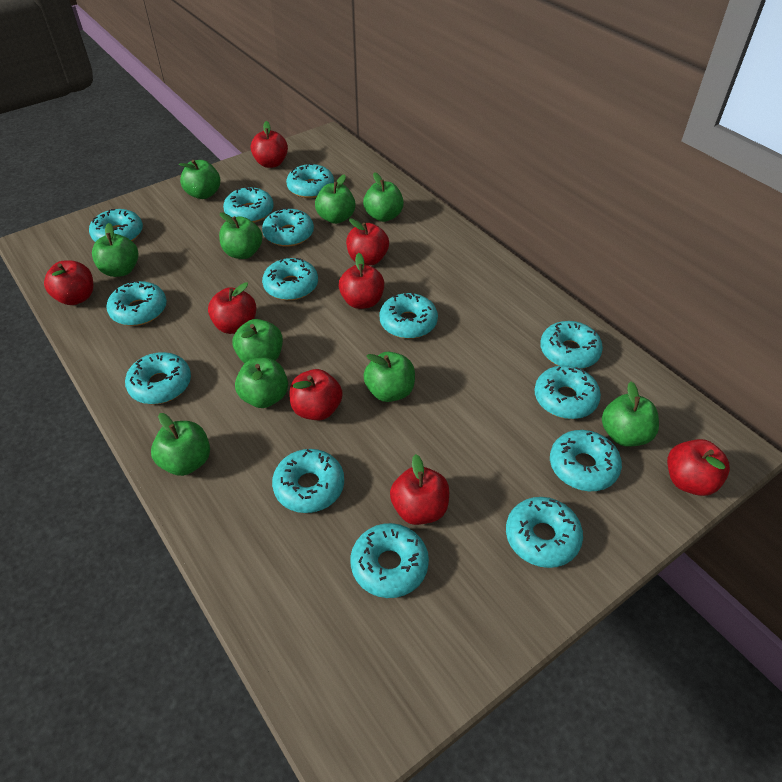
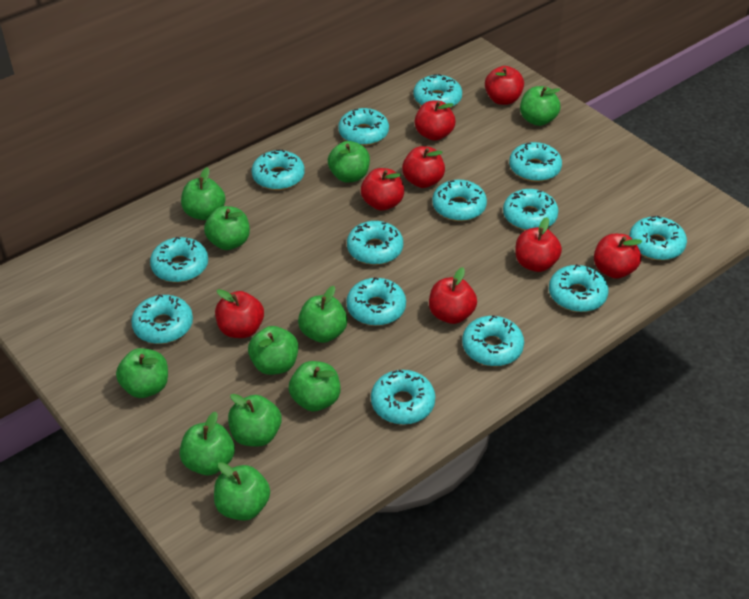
green apple: 10 -> 11

